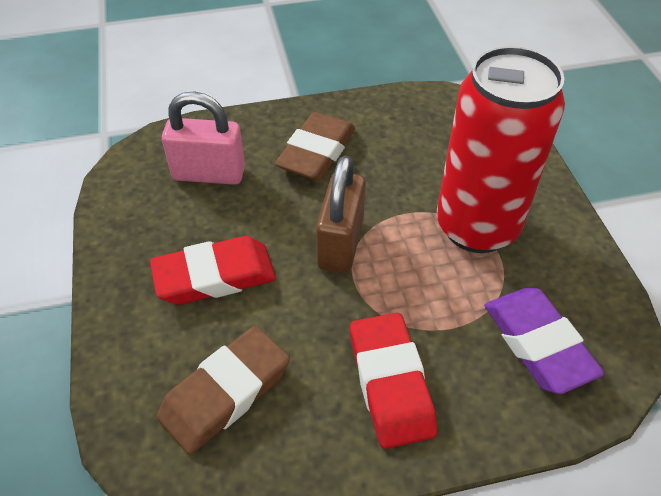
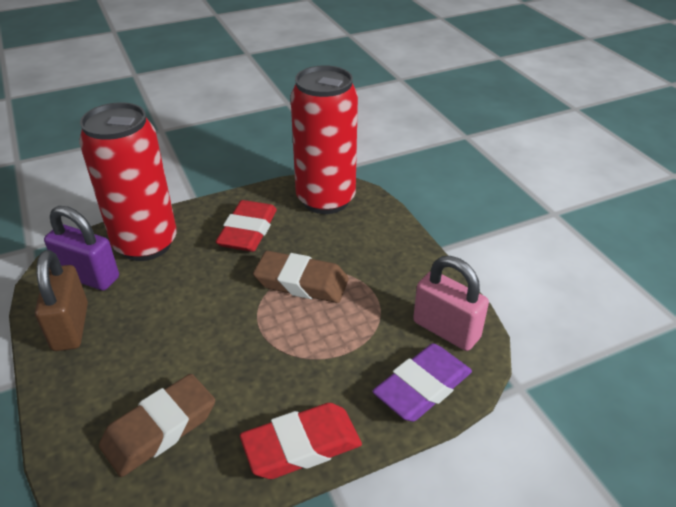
purple padlock: 0 -> 1
red can: 1 -> 2

